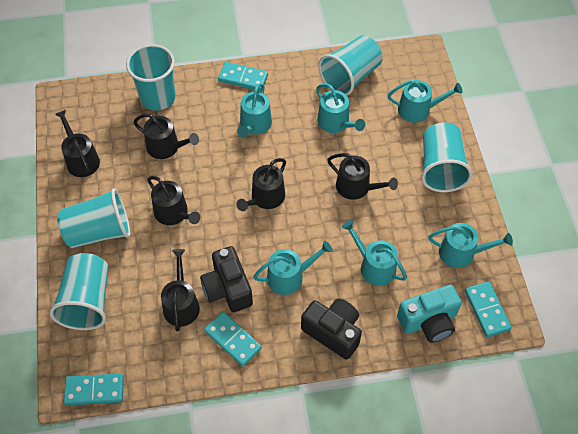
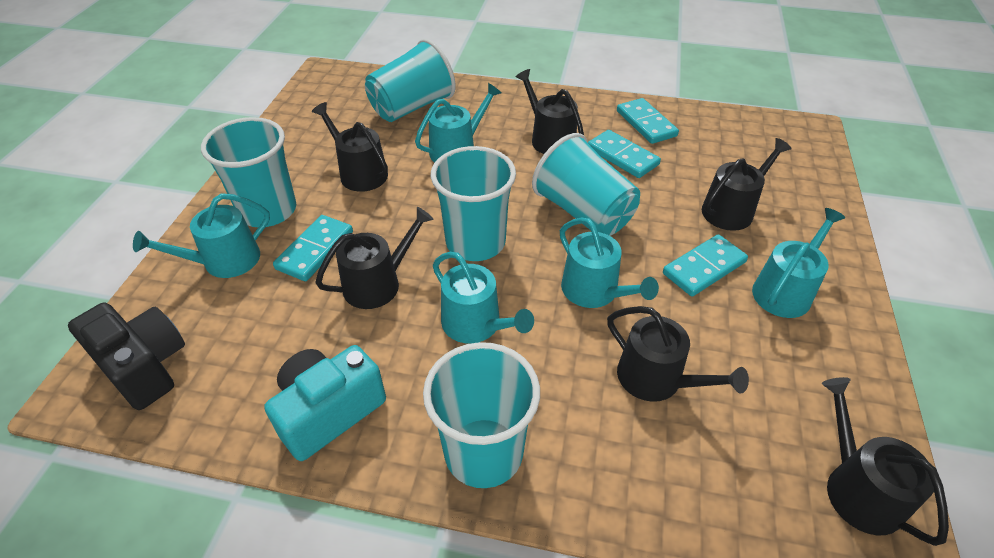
black camera: 2 -> 1
turquoise watering can: 6 -> 5

